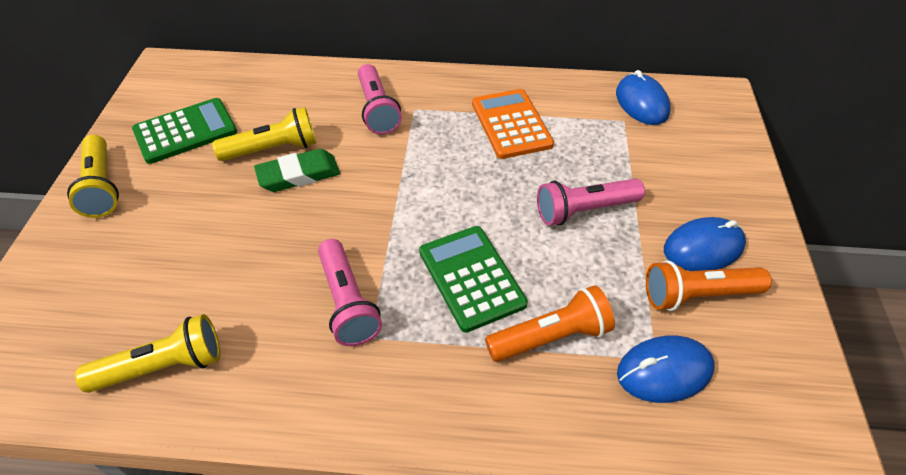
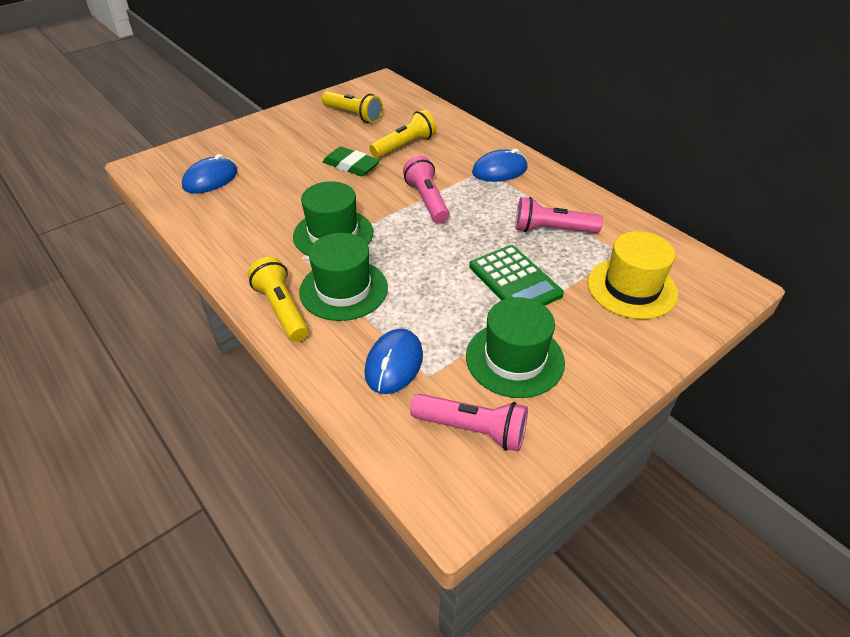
green calculator: 2 -> 1
green hat: 0 -> 3
orange calculator: 1 -> 0
orange flashlight: 2 -> 0
yellow hat: 0 -> 1

